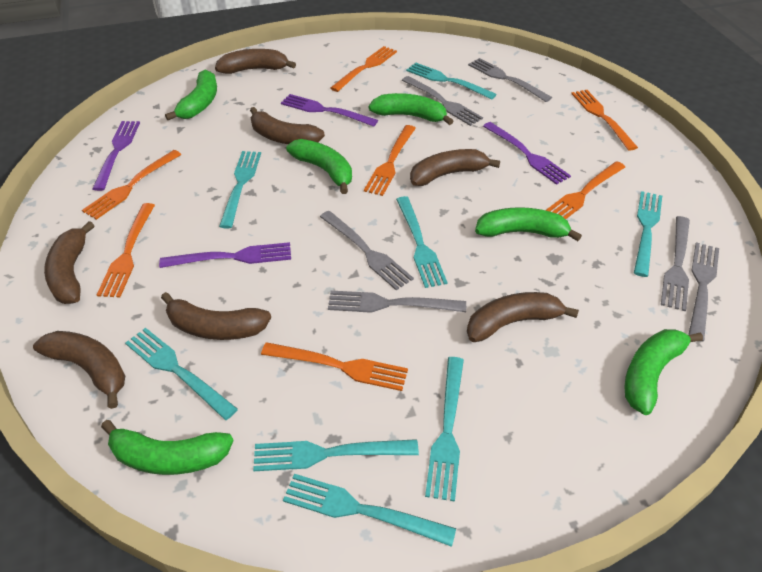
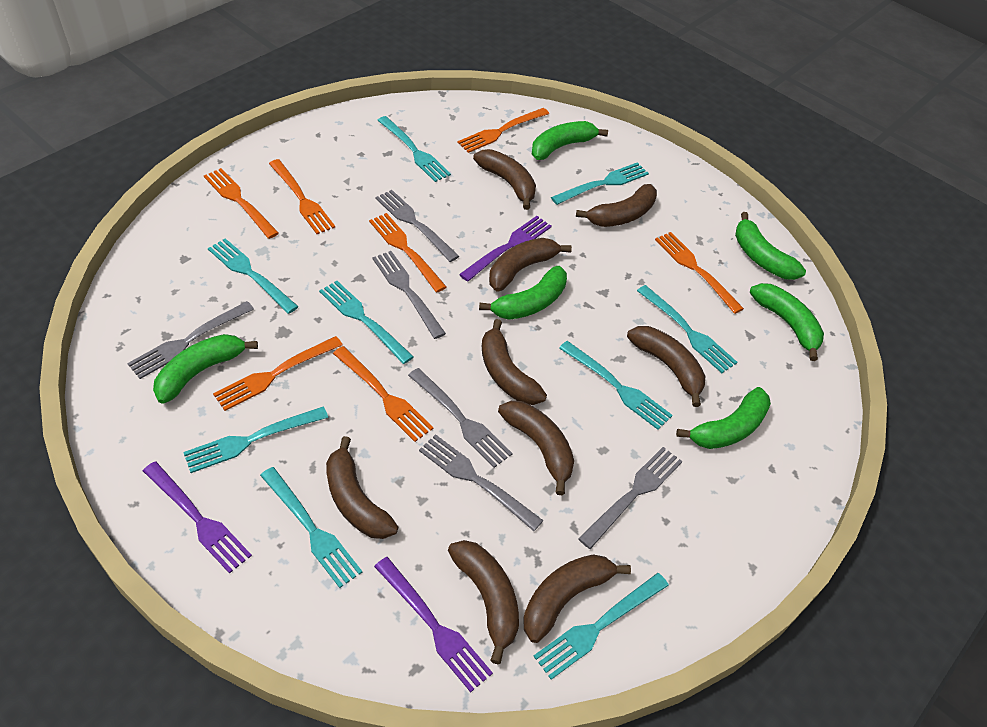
brown banana: 7 -> 9
purple fork: 4 -> 3
turquoise fork: 8 -> 9

